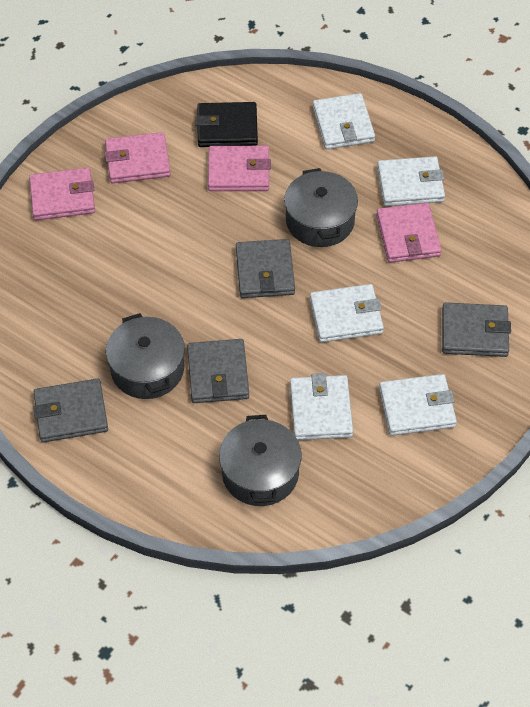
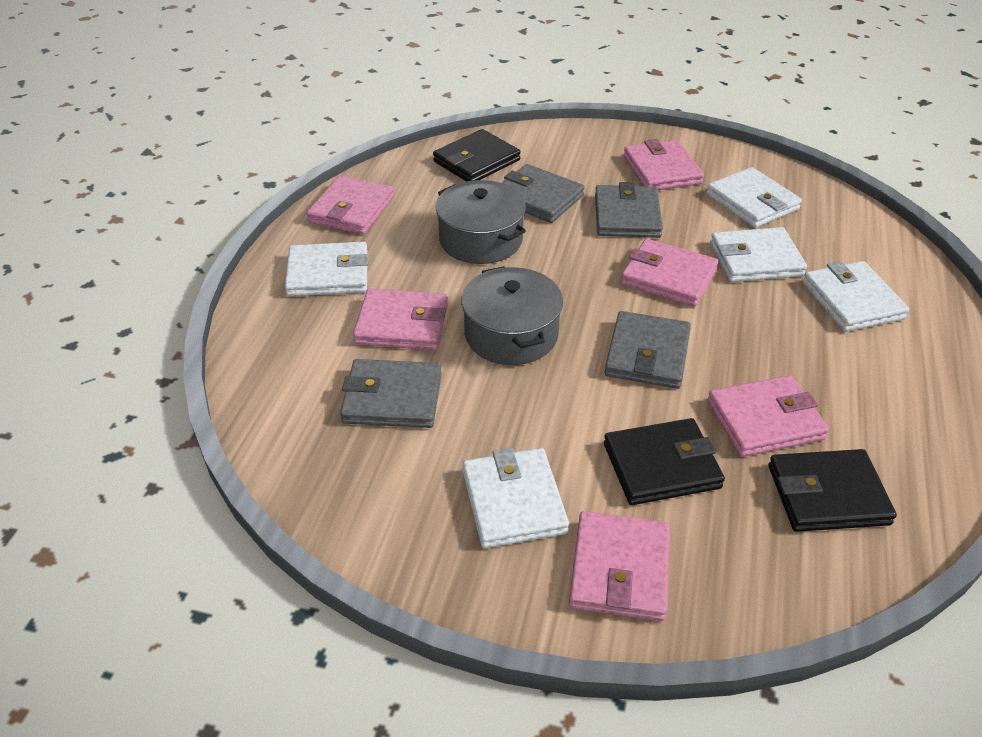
black wallet: 1 -> 3
grey pot: 3 -> 2
pink wallet: 4 -> 6

